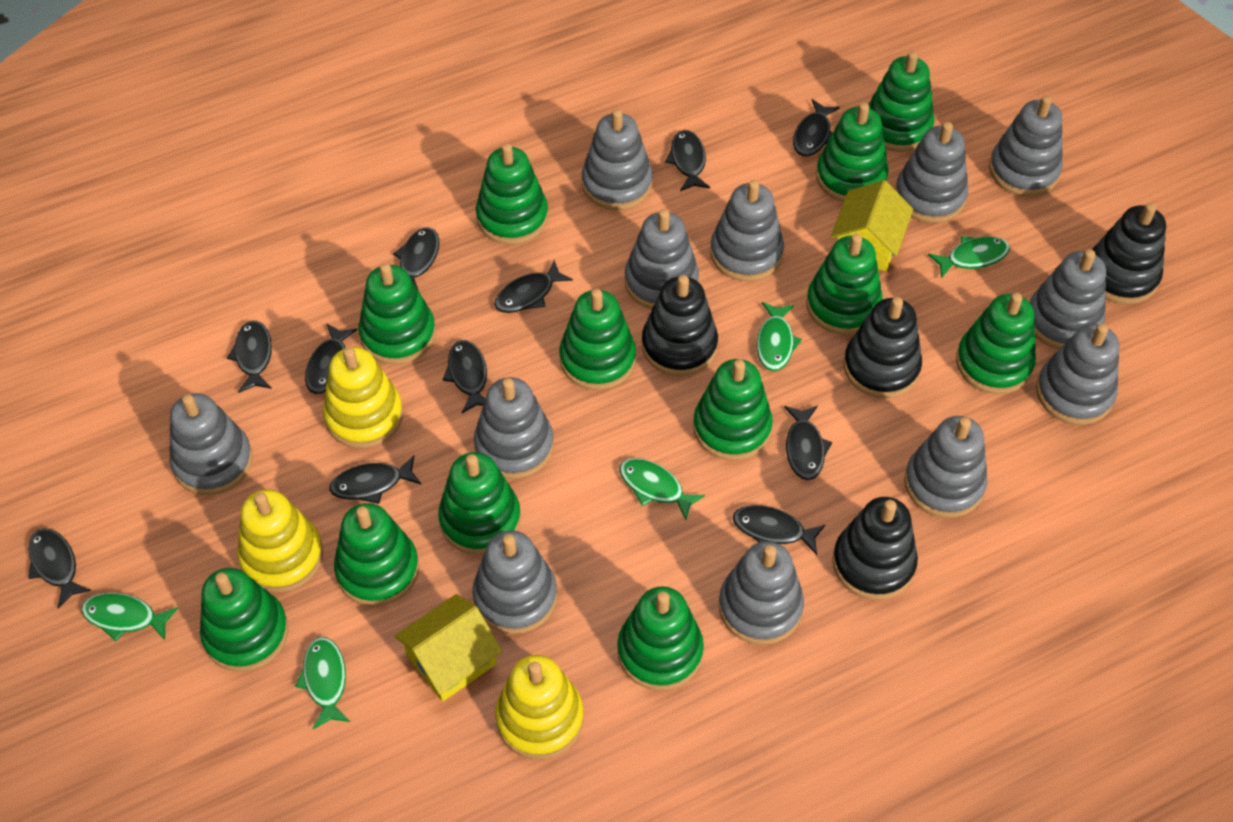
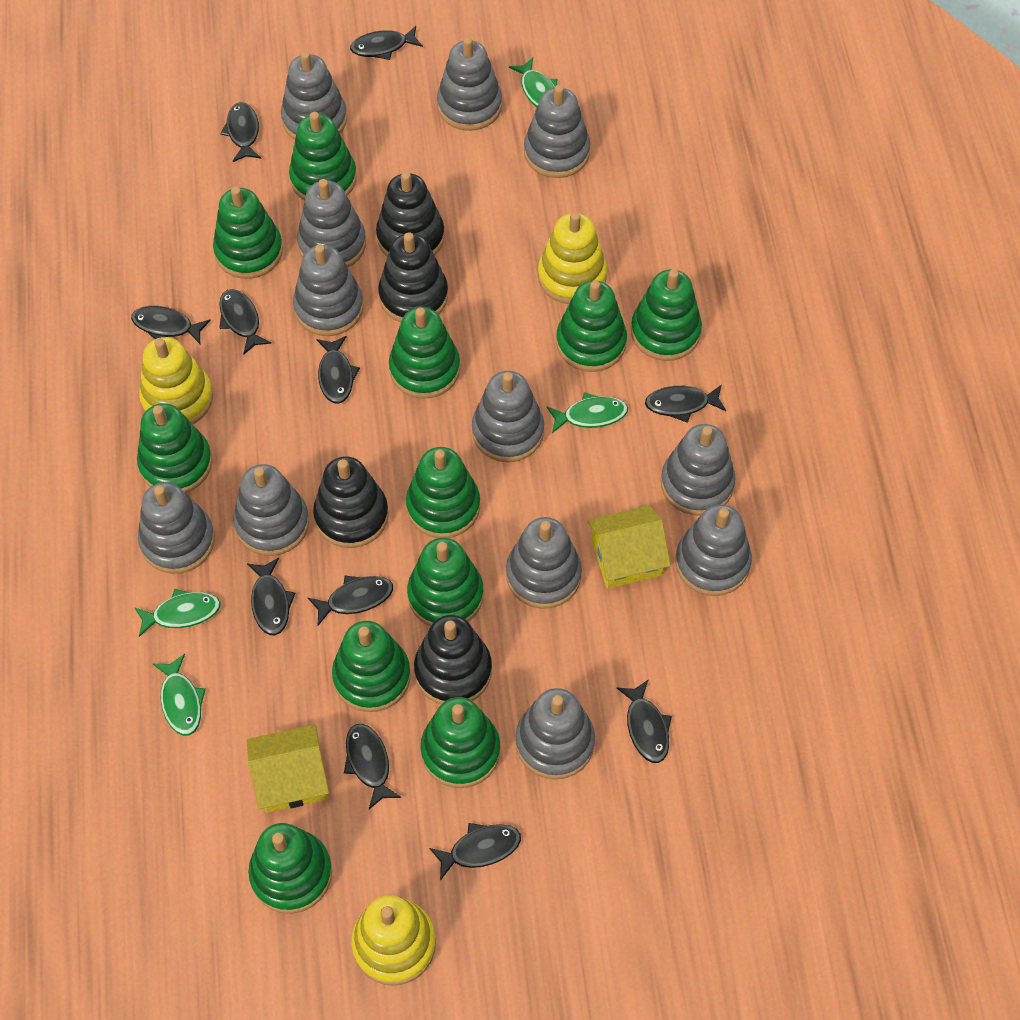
green fish: 5 -> 4
green stacking toy: 12 -> 11

